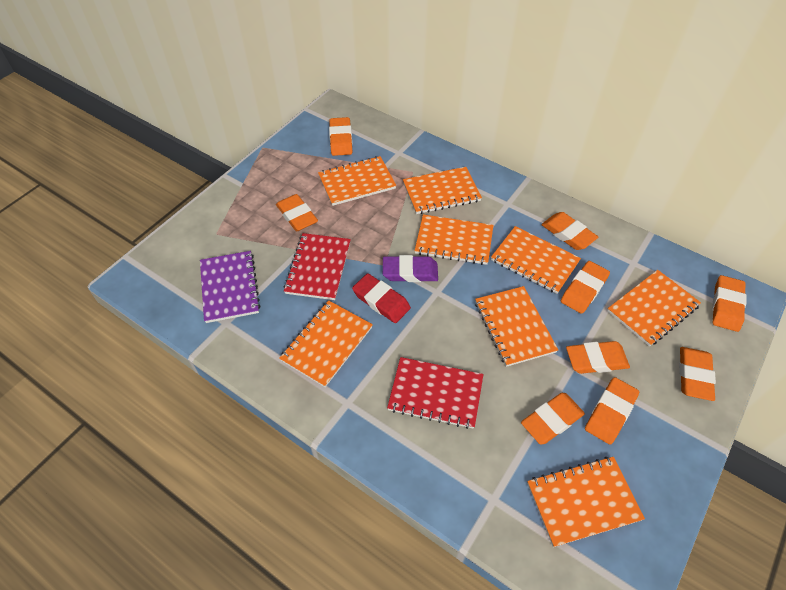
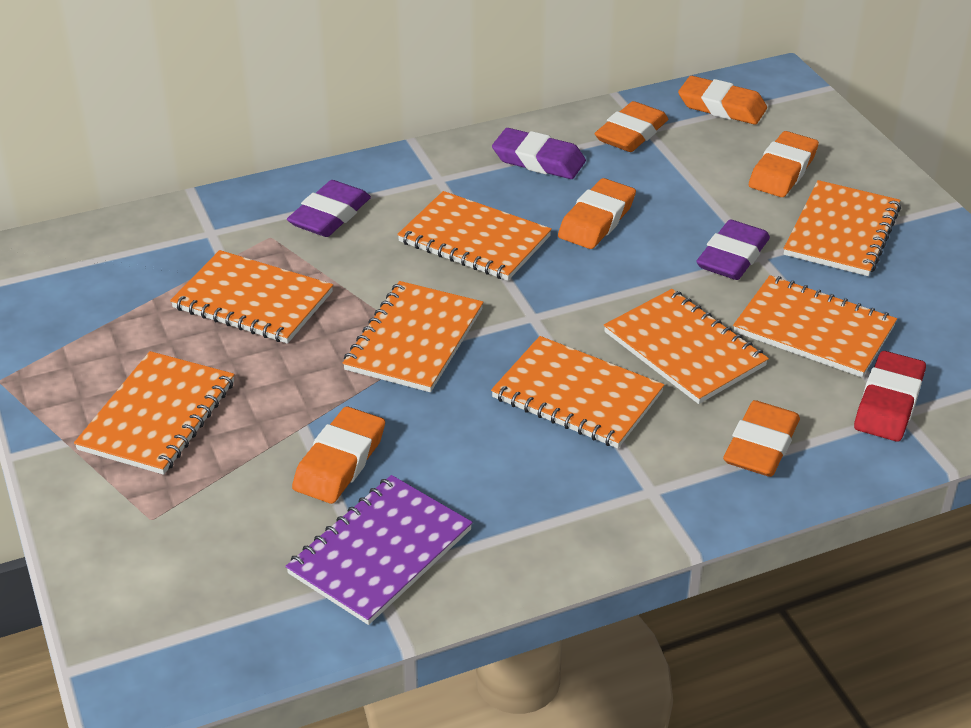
orange eraser: 9 -> 6
purple eraser: 1 -> 3
red notebook: 2 -> 0

